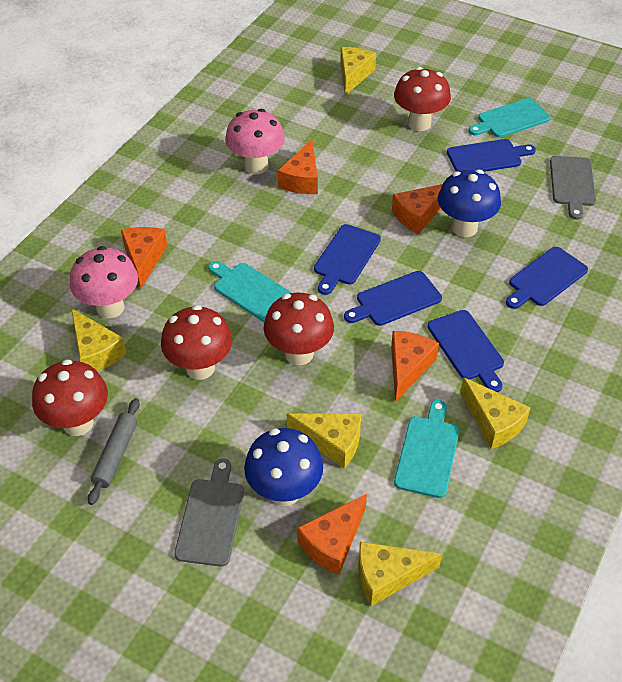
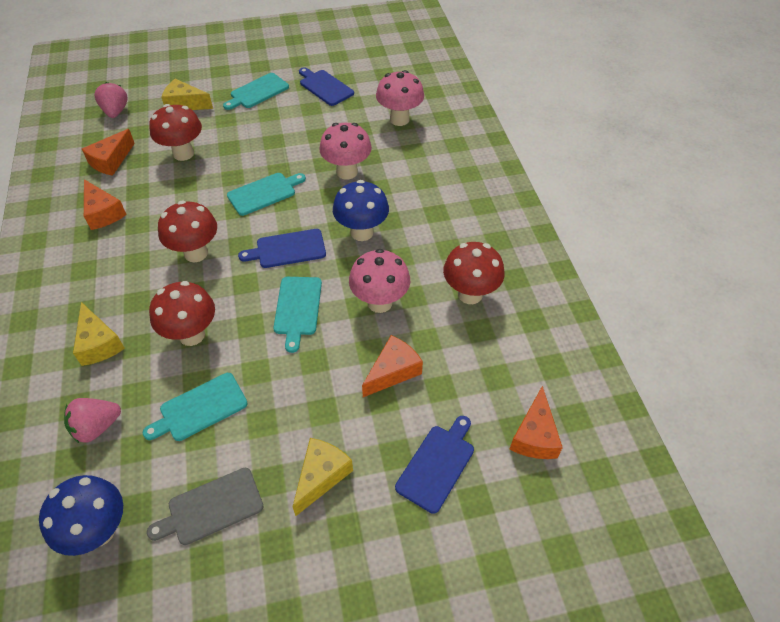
blue cutting board: 5 -> 3
grey cutting board: 2 -> 1
grey rolling pin: 1 -> 0
orange cheese: 5 -> 4
pink mushroom: 2 -> 3
pink strawberry: 0 -> 2
turquoise cutting board: 3 -> 4
yellow cheese: 5 -> 3

